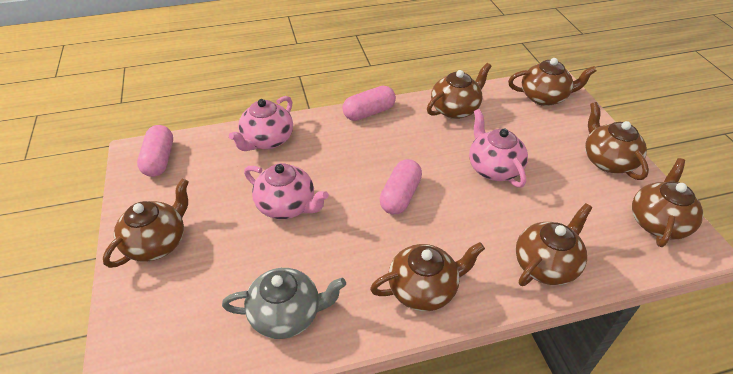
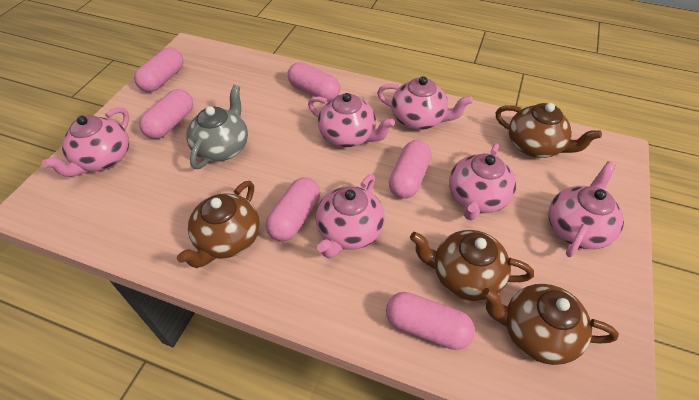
brown teapot: 7 -> 4
pink capsule: 3 -> 6
pink teapot: 3 -> 6

